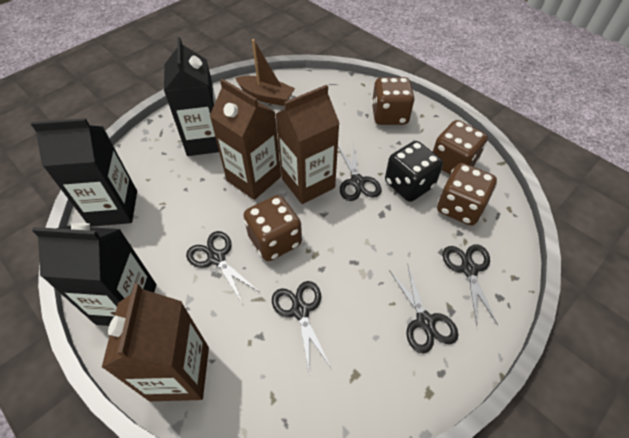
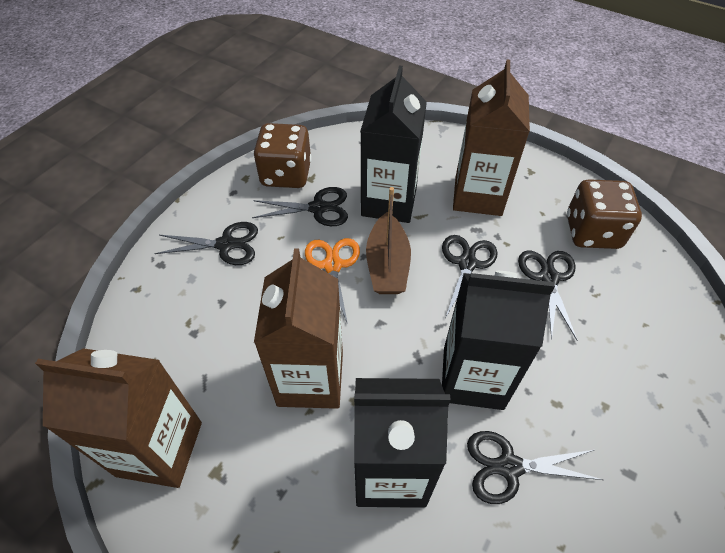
black dice: 1 -> 0
brown dice: 4 -> 2
orange scissors: 0 -> 1

